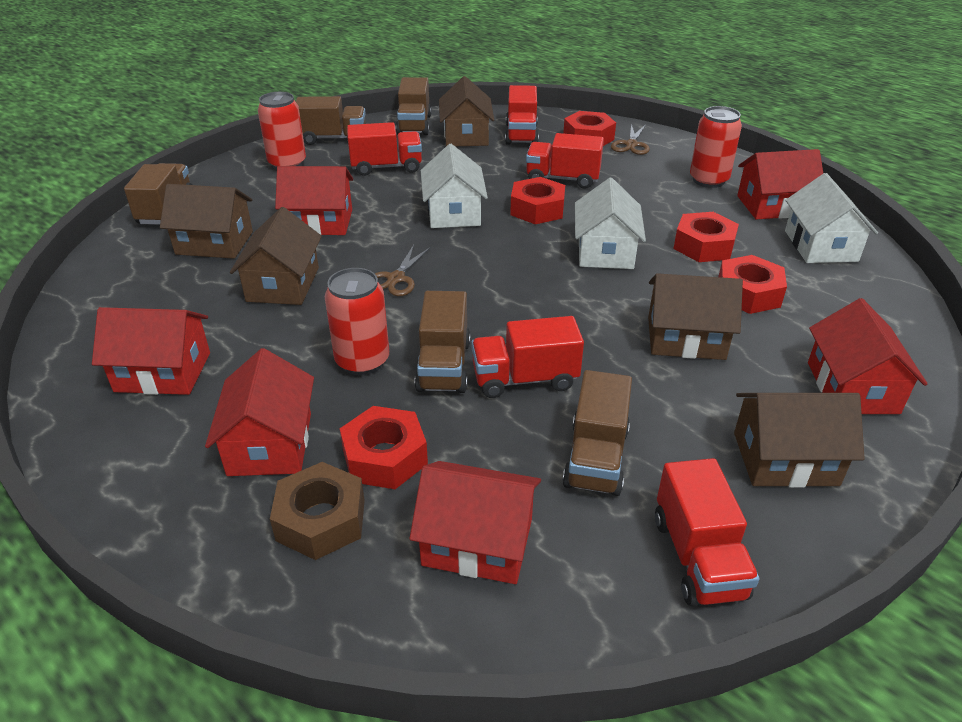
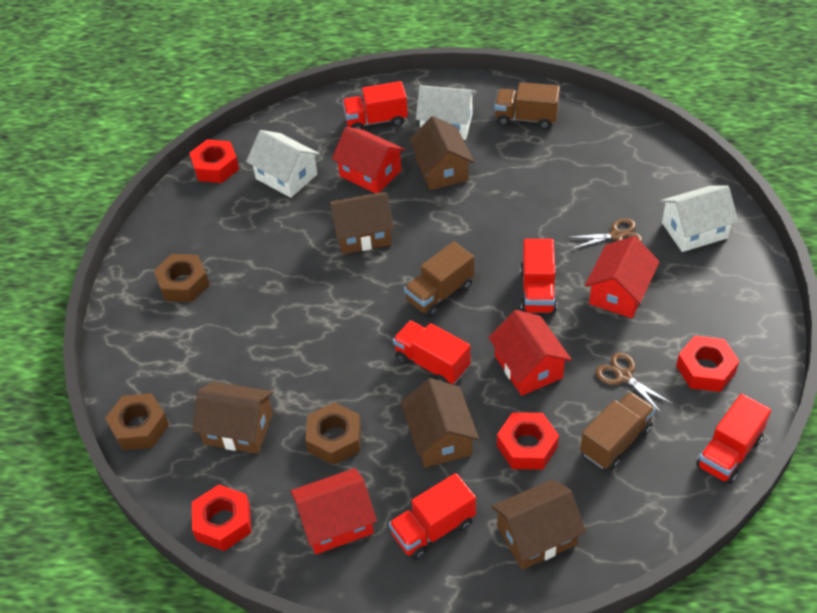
brown nut: 1 -> 3
brown truck: 5 -> 3
red can: 3 -> 0
red house: 6 -> 4
red nut: 5 -> 4

